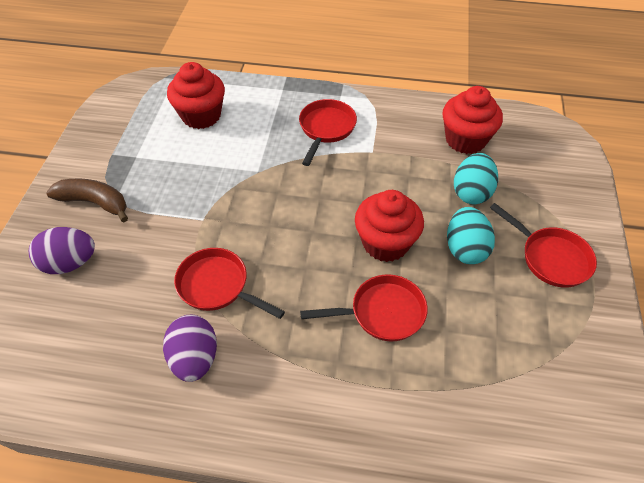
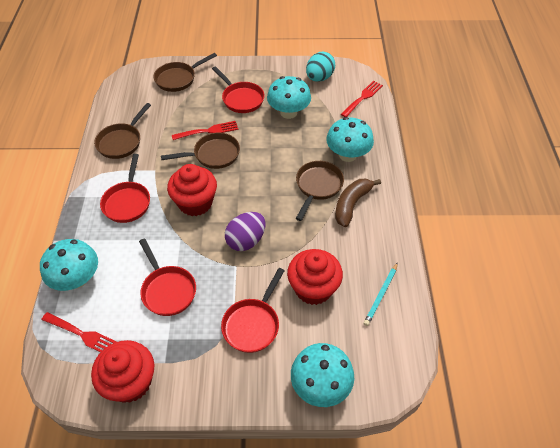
brown pan: 0 -> 4
purple egg: 2 -> 1
red fork: 0 -> 3
turquoise egg: 2 -> 1
turquoise mushroom: 0 -> 4
turquoise pencil: 0 -> 1

